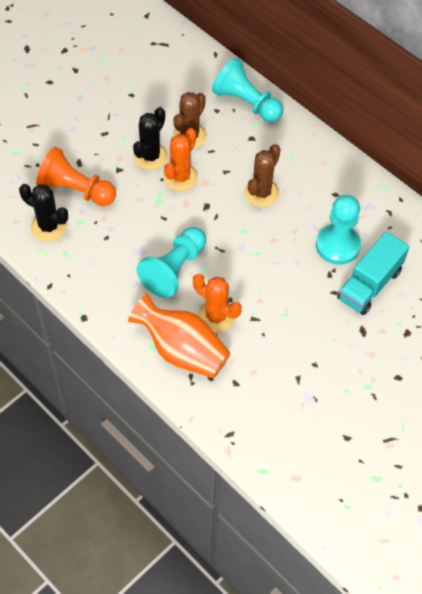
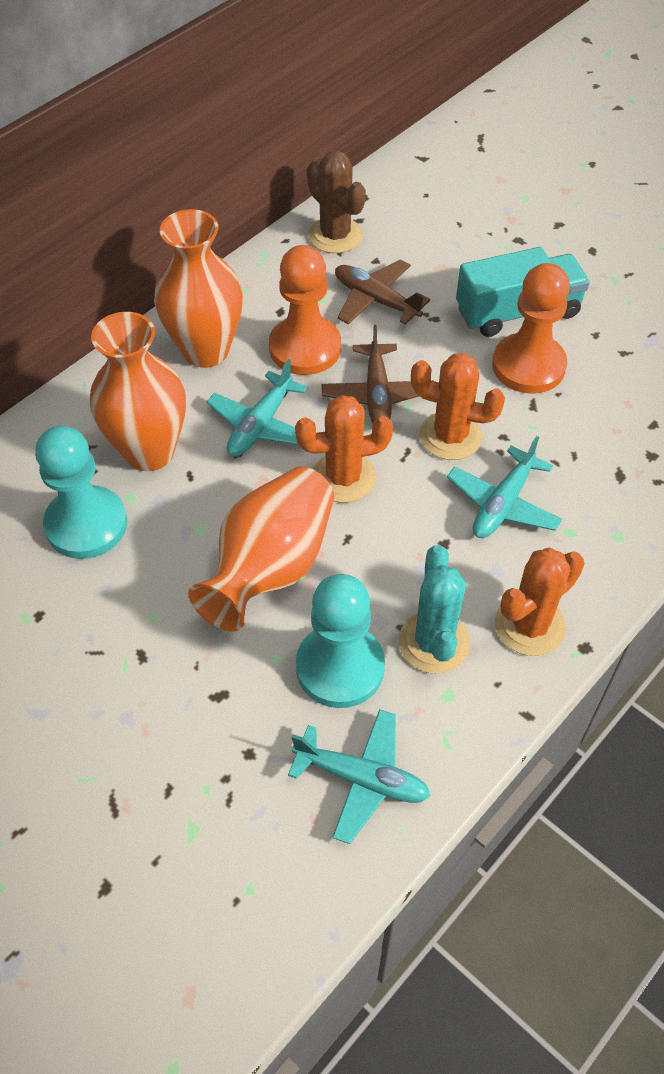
black cactus: 2 -> 0
brown cactus: 2 -> 1
brown plane: 0 -> 2
orange cactus: 2 -> 3
orange pawn: 1 -> 2
orange vase: 1 -> 3
turquoise cactus: 0 -> 1
turquoise pawn: 3 -> 2
turquoise plane: 0 -> 3

